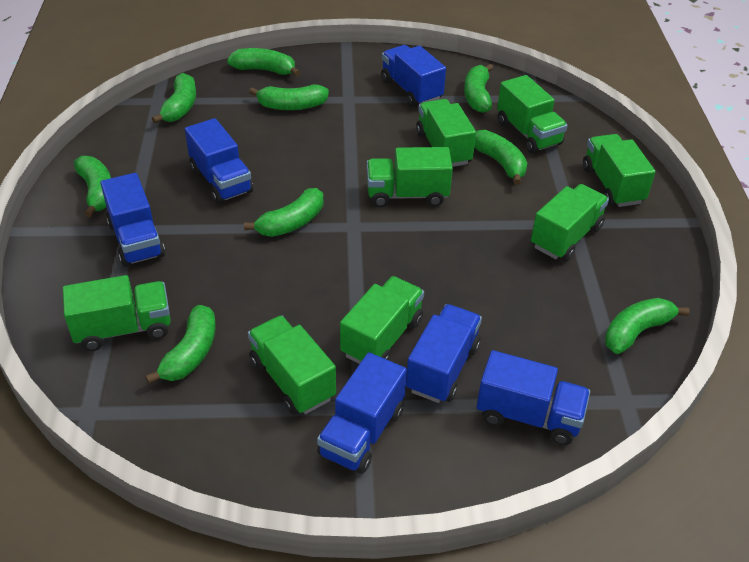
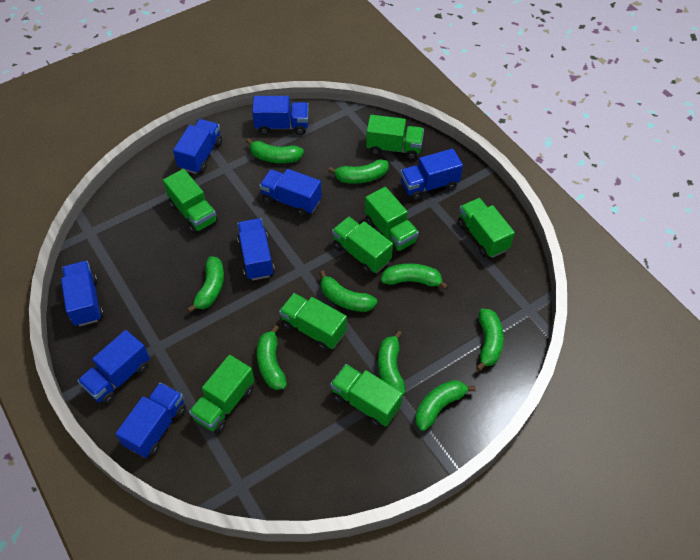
blue truck: 6 -> 8

